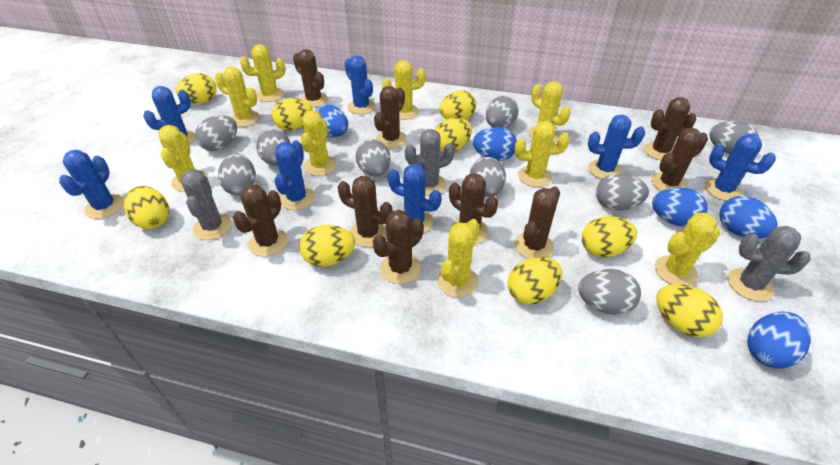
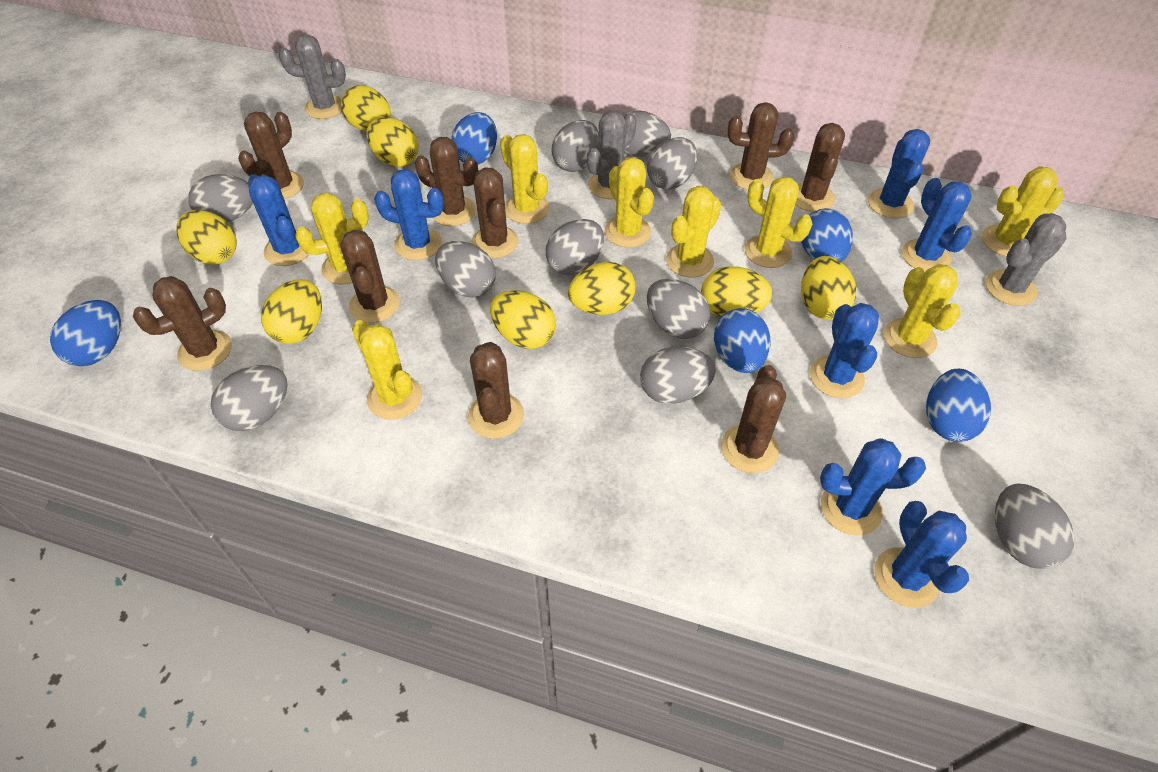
grey egg: 9 -> 10
yellow cactus: 9 -> 8
yellow egg: 9 -> 8

